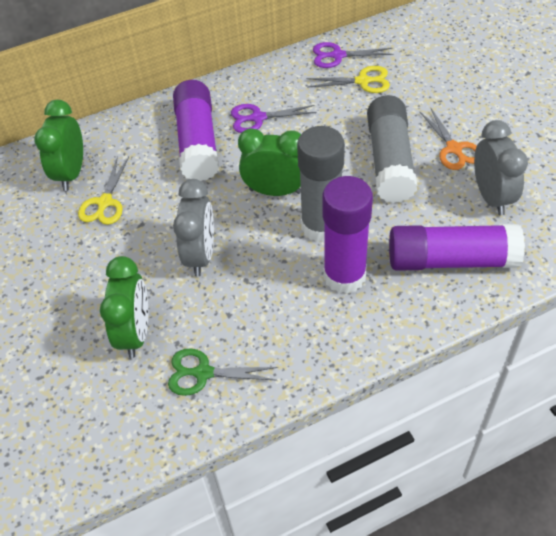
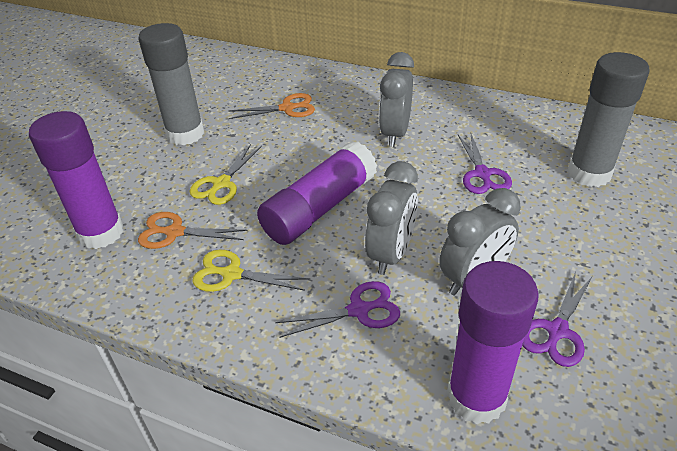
green clock: 3 -> 0
green scissors: 1 -> 0
grey clock: 2 -> 3
orange scissors: 1 -> 2
purple scissors: 2 -> 3

